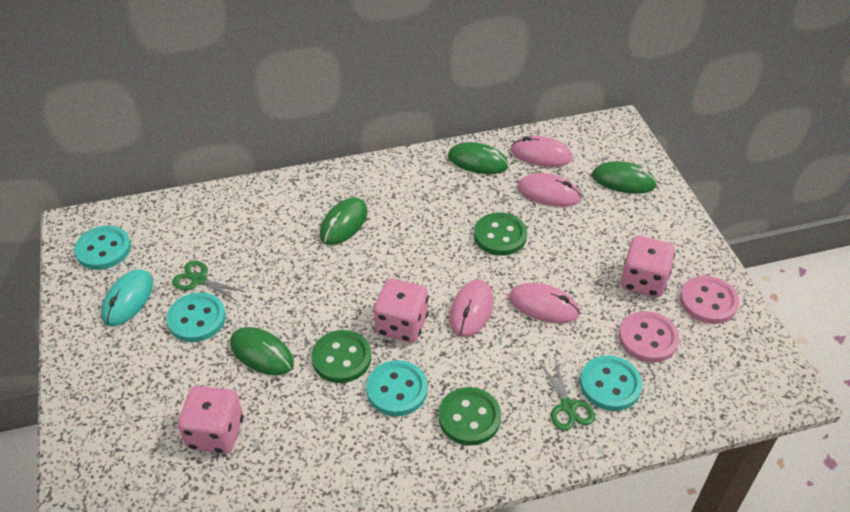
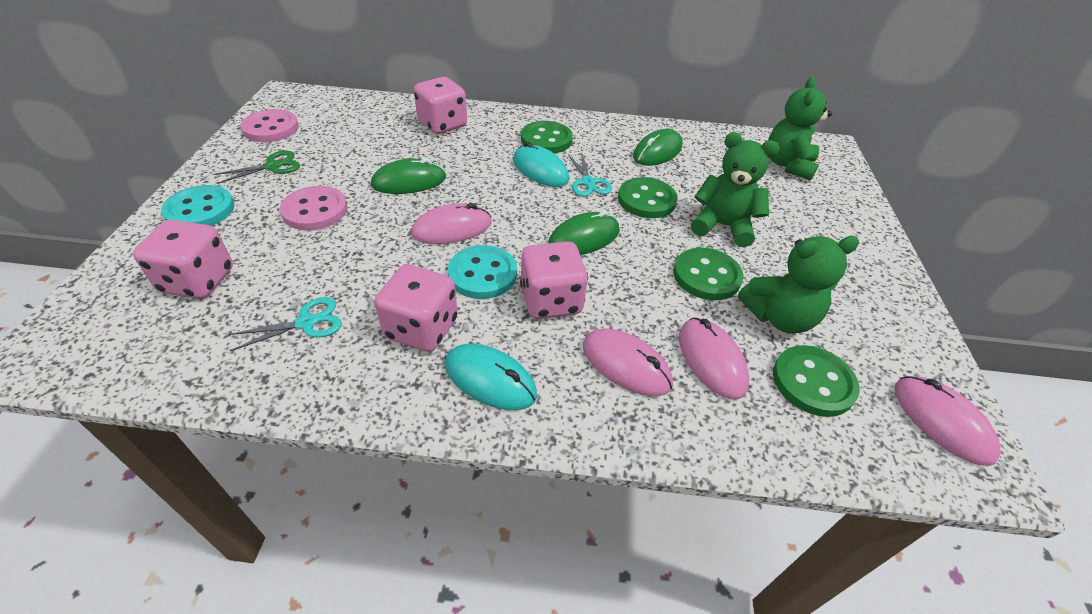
green button: 3 -> 4
green mouse: 4 -> 3
green scissors: 2 -> 1
green teddy bear: 0 -> 3
pink dice: 3 -> 4
turquoise button: 4 -> 2
turquoise mouse: 1 -> 2
turquoise scissors: 0 -> 2

